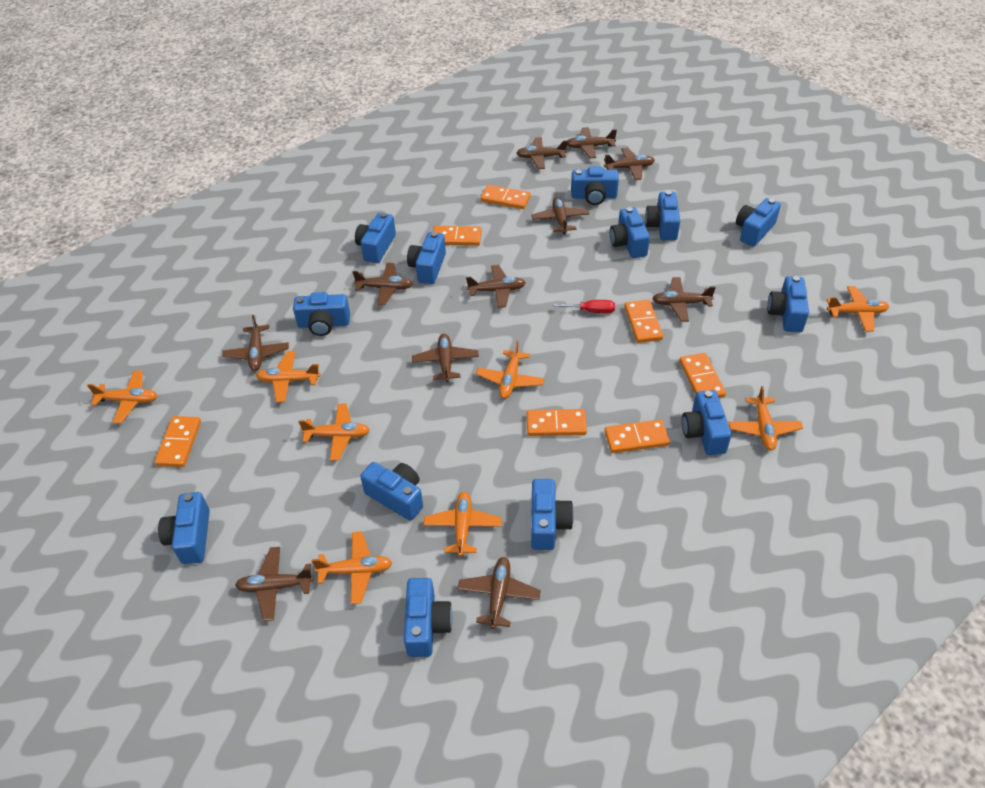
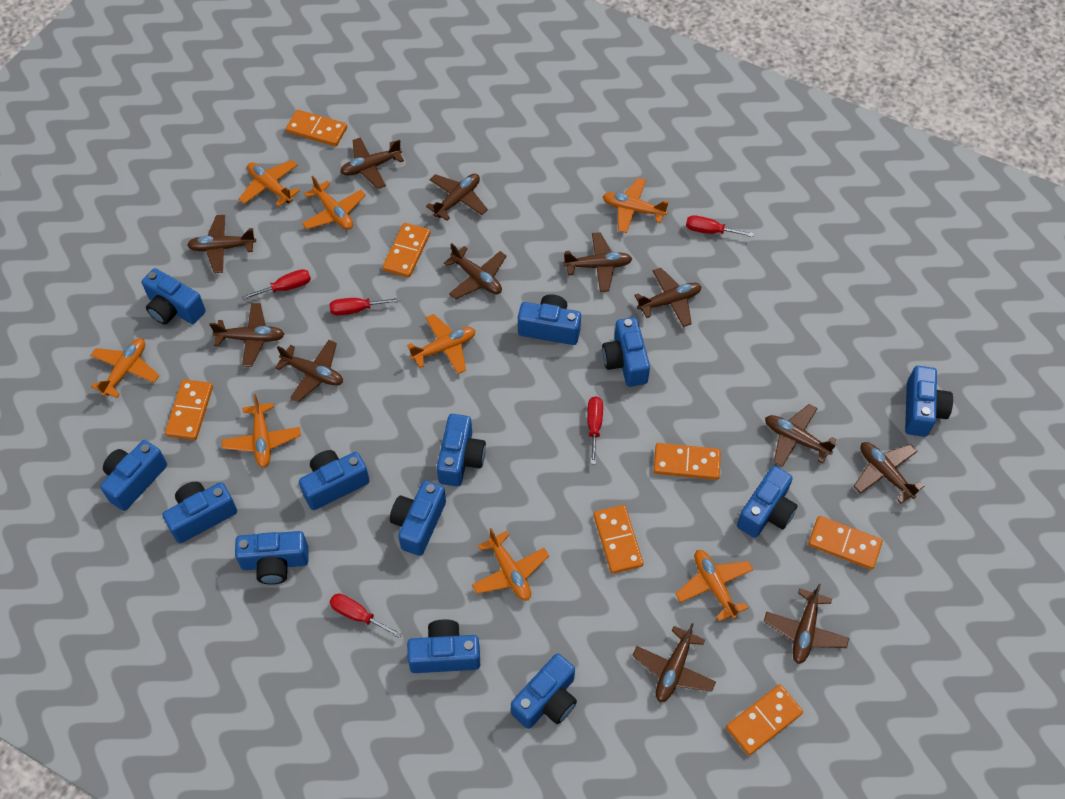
brown plane: 11 -> 12
red screwdriver: 1 -> 5

